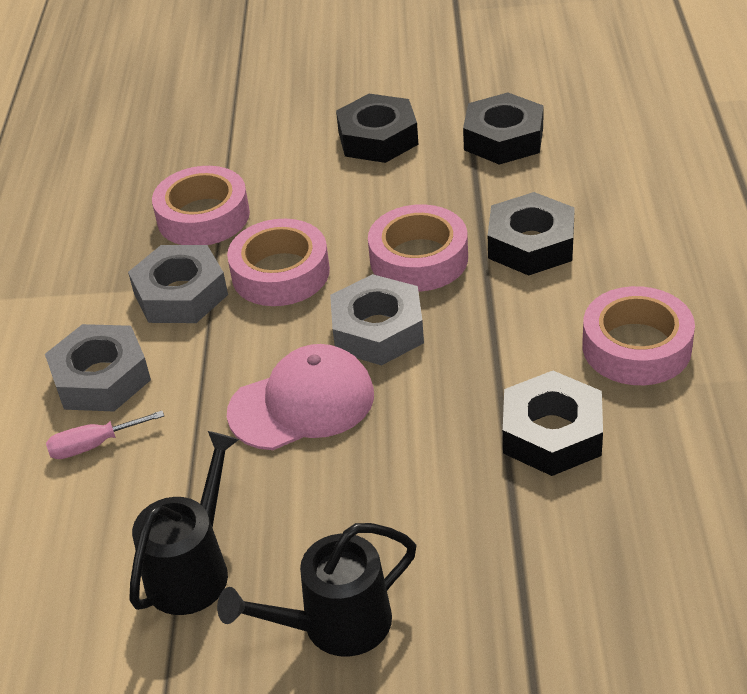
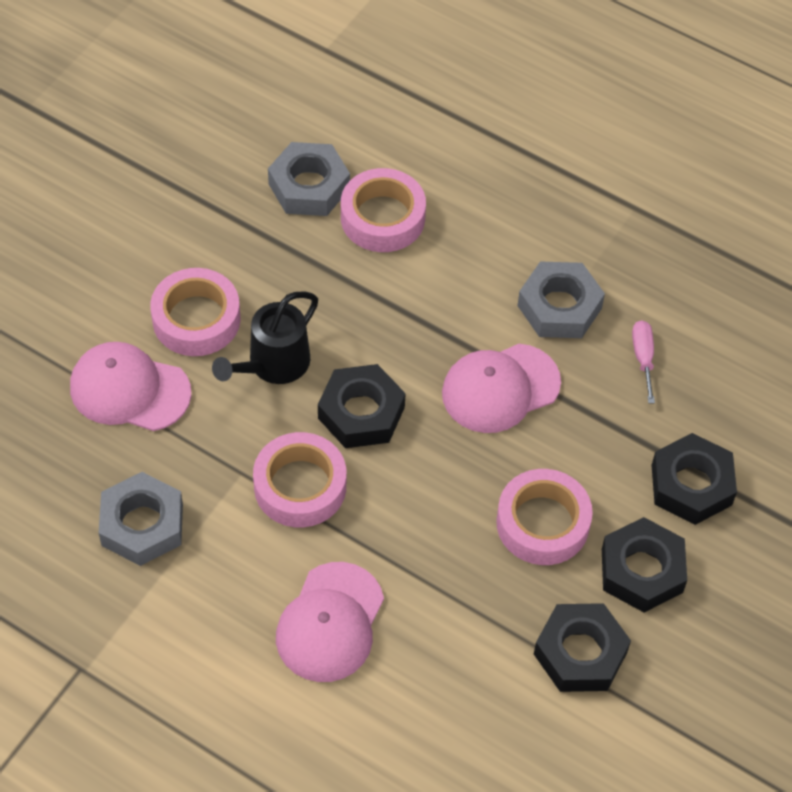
black watering can: 2 -> 1
pink cap: 1 -> 3

